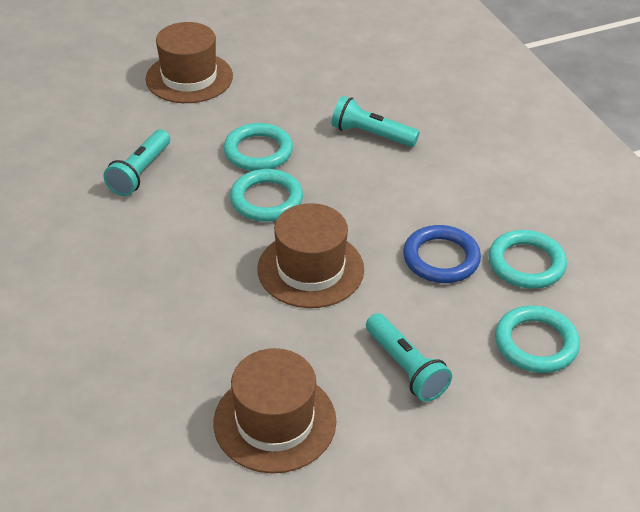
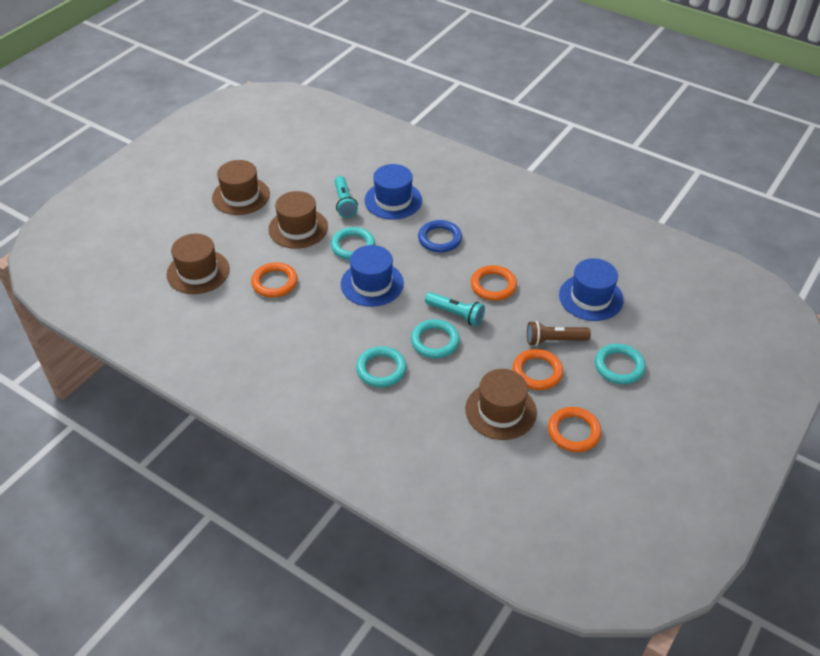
blue hat: 0 -> 3
brown flashlight: 0 -> 1
brown hat: 3 -> 4
orange ring: 0 -> 4
turquoise flashlight: 3 -> 2

